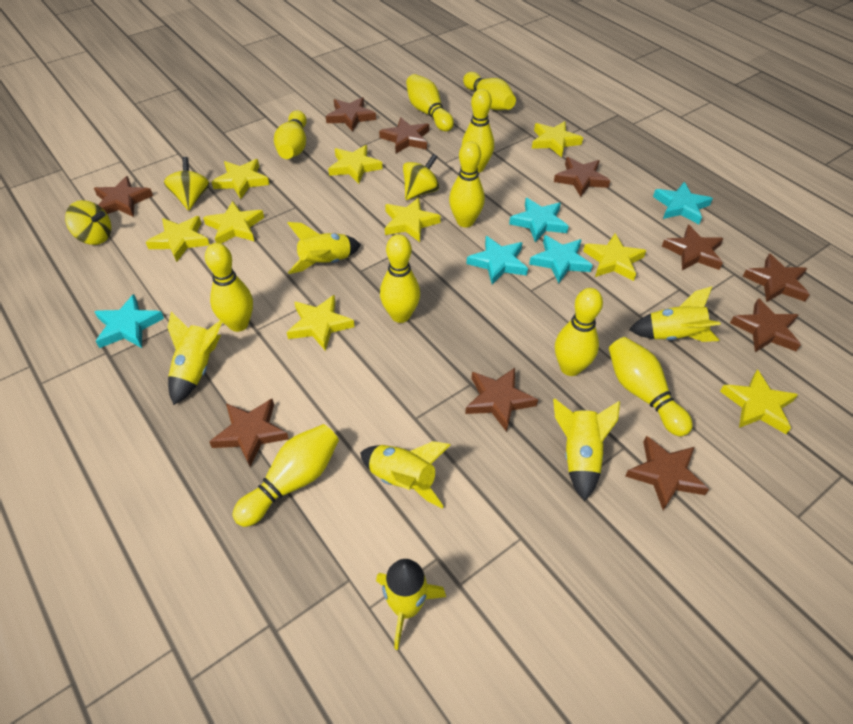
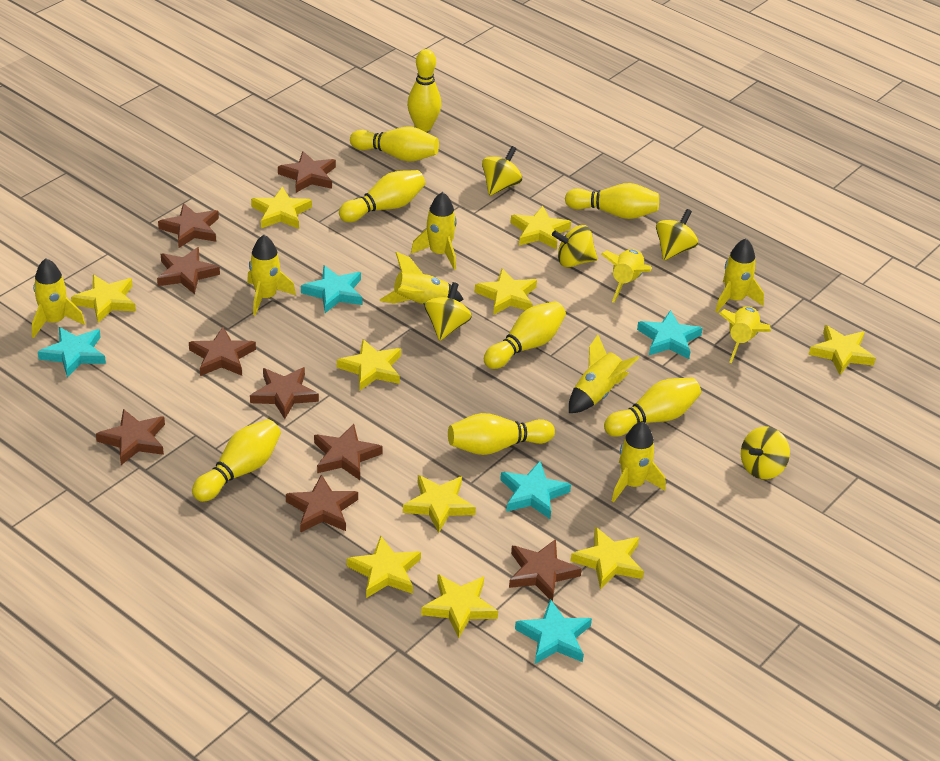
brown star: 10 -> 9
yellow bowling pin: 10 -> 8
yellow rocket: 6 -> 9
yellow spinning top: 3 -> 5
yellow star: 9 -> 10

